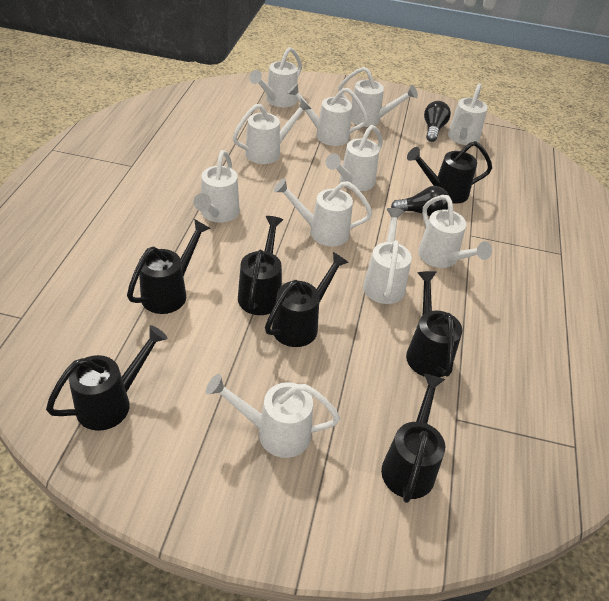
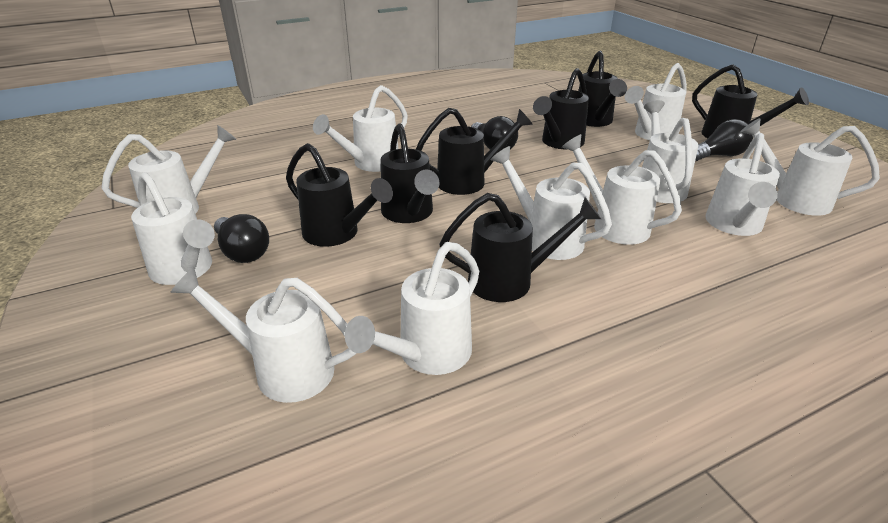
black light bulb: 2 -> 3

